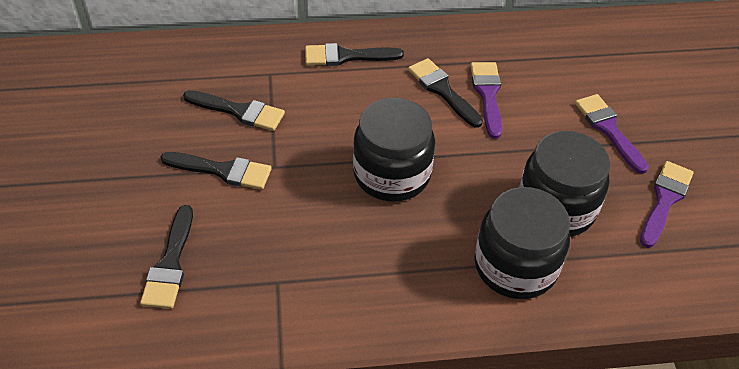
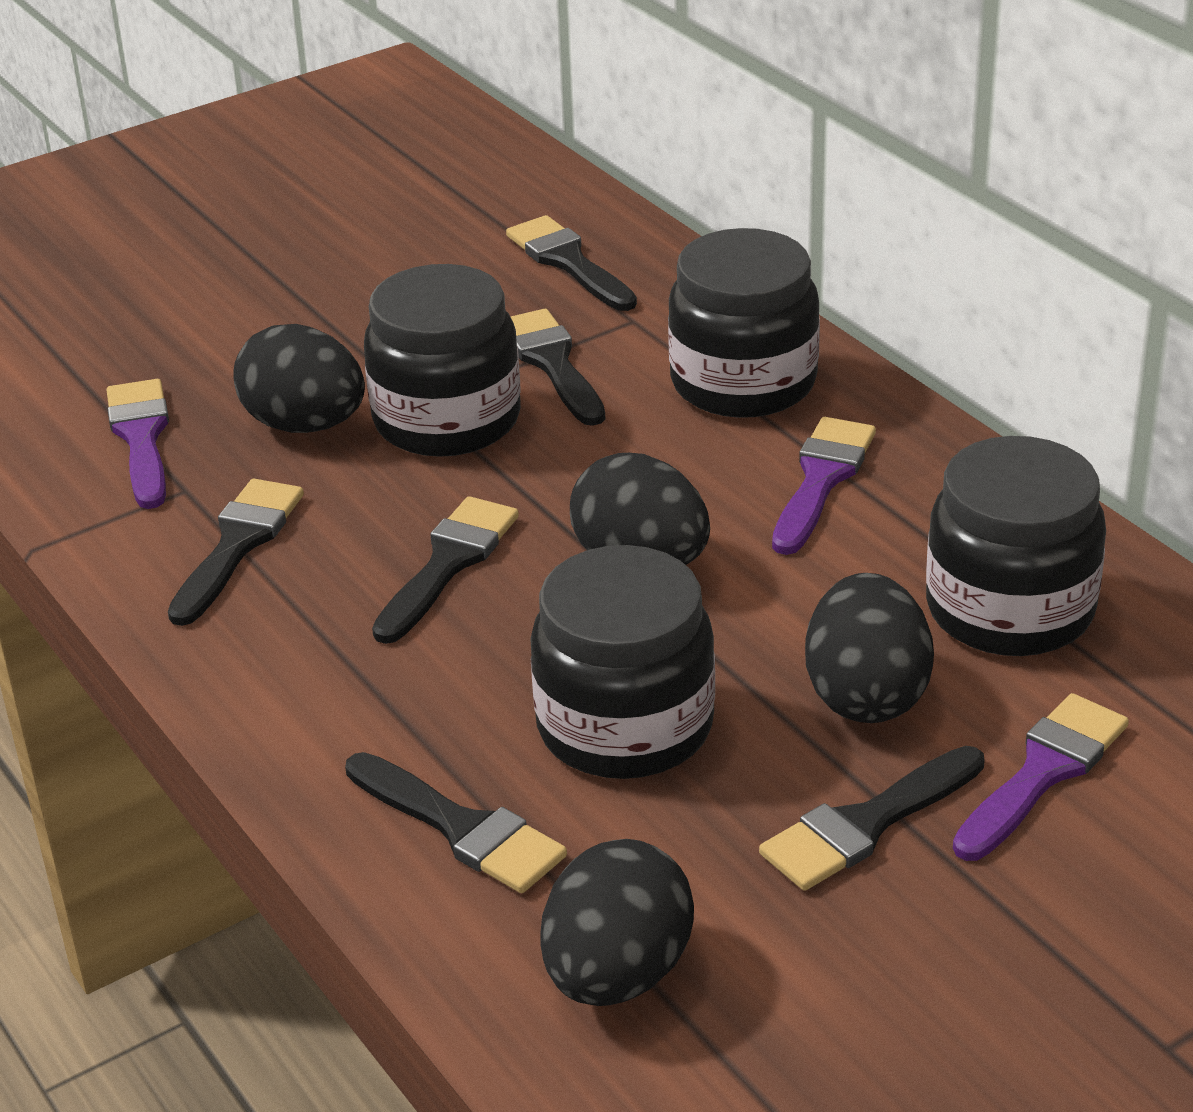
black brush: 5 -> 6
black egg: 0 -> 4
black jar: 3 -> 4

